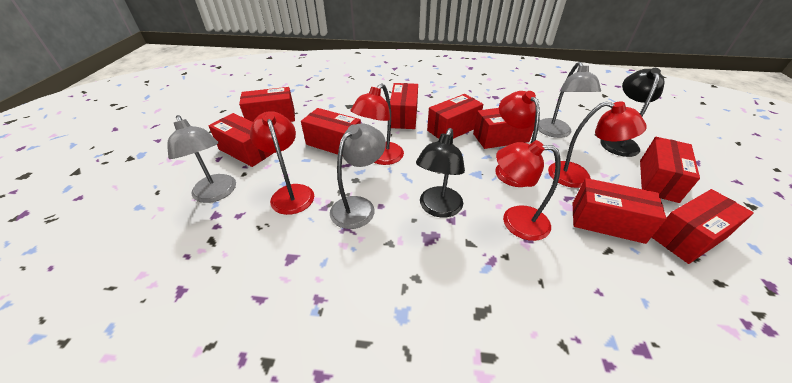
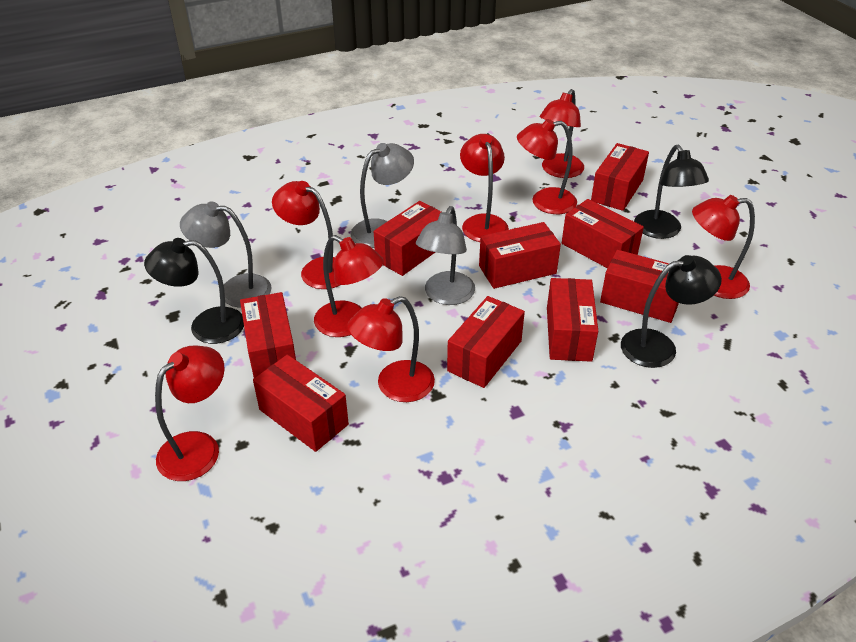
black lamp: 2 -> 3
red lamp: 5 -> 8

